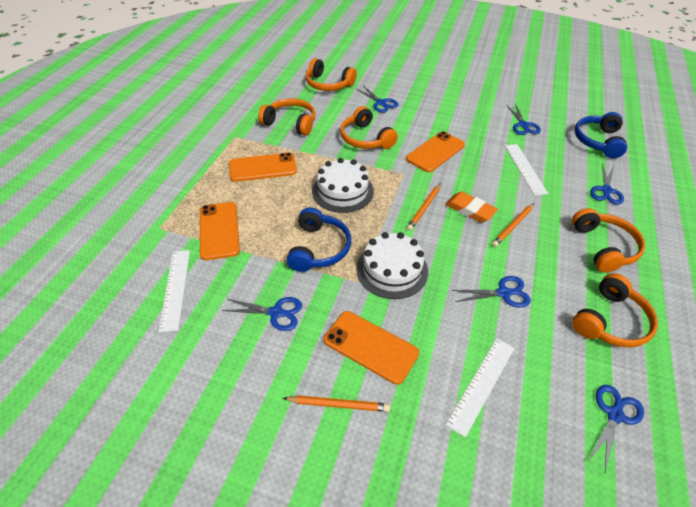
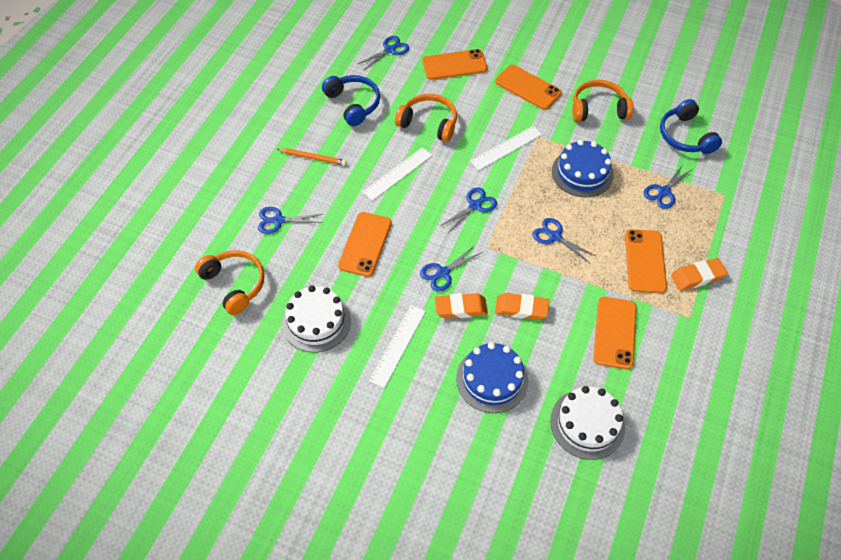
blue cake: 0 -> 2
orange eraser: 1 -> 3
orange headphones: 5 -> 3
orange pencil: 3 -> 1
orange phone: 4 -> 5

